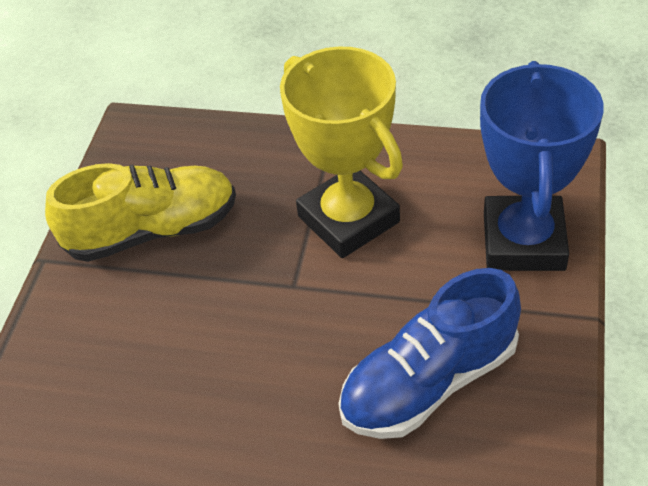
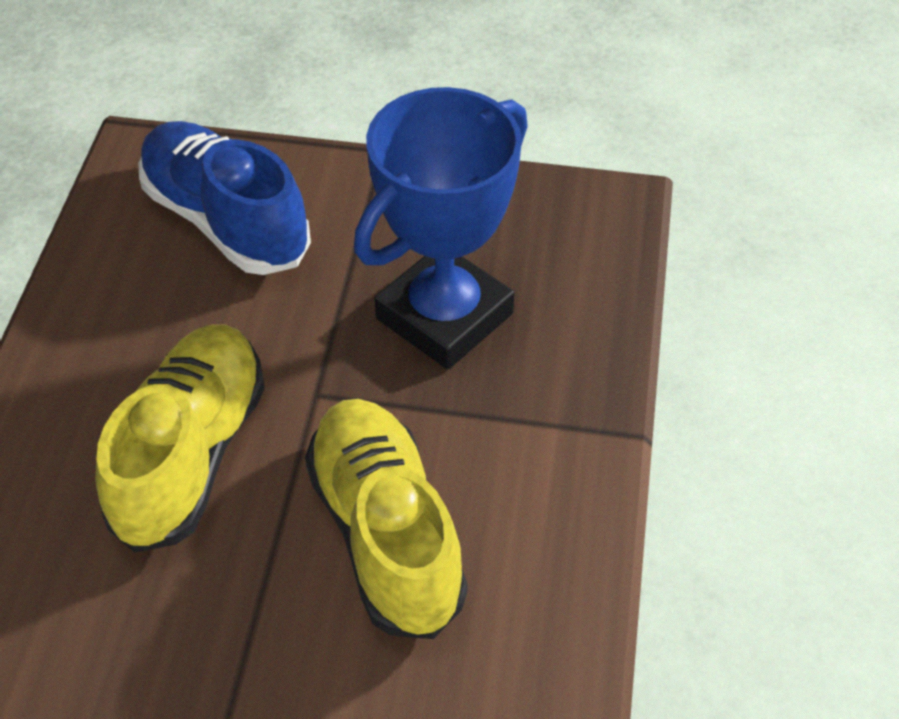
yellow shoe: 1 -> 2
yellow trophy: 1 -> 0

